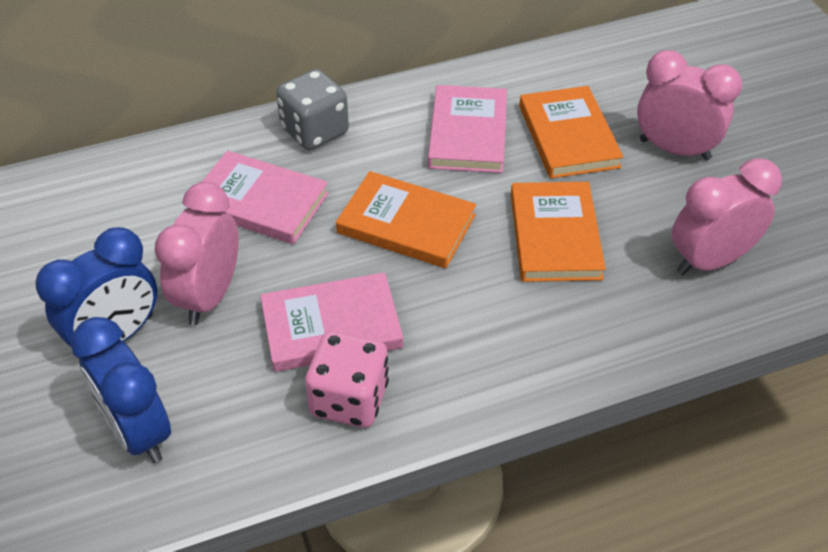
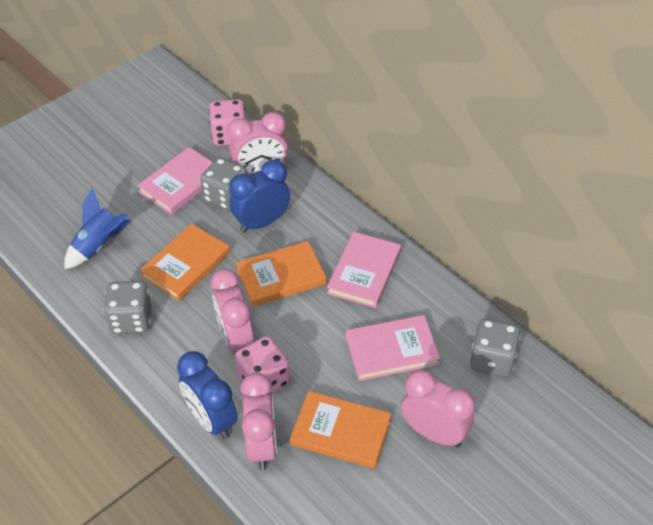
blue rocket: 0 -> 1
grey dice: 1 -> 3
pink clock: 3 -> 4
pink dice: 1 -> 2

